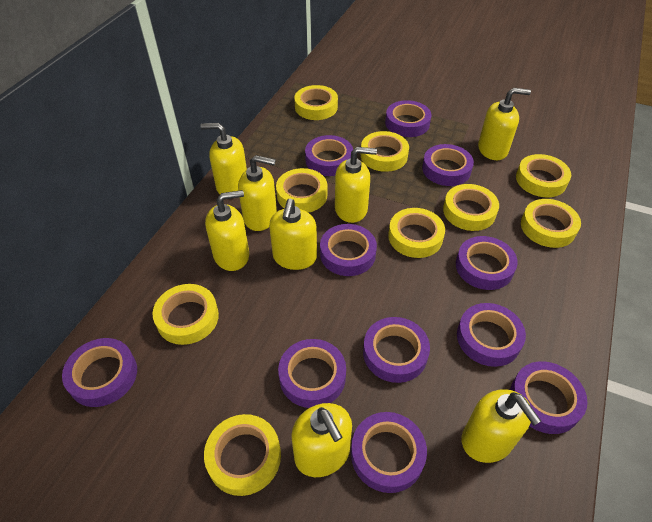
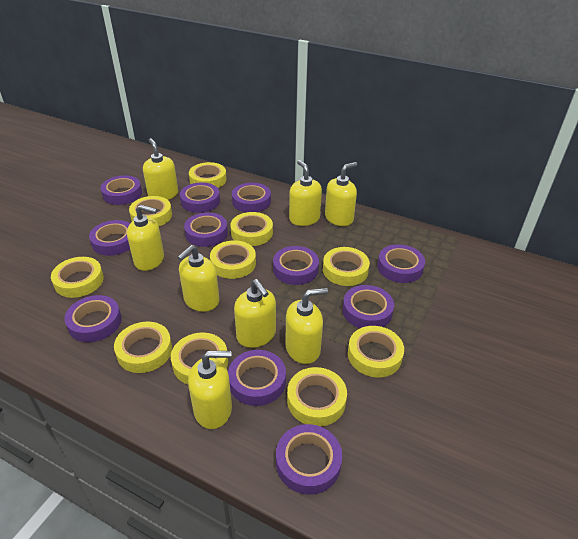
yellow tape: 9 -> 10

